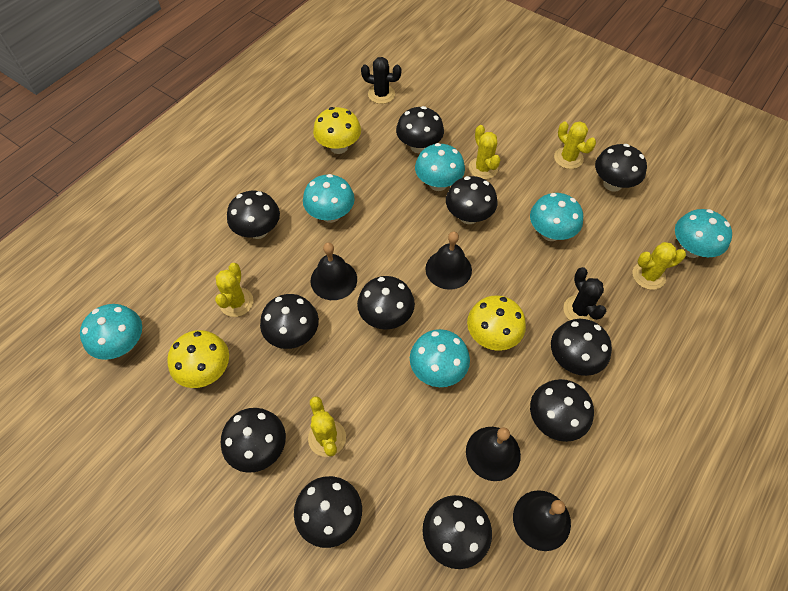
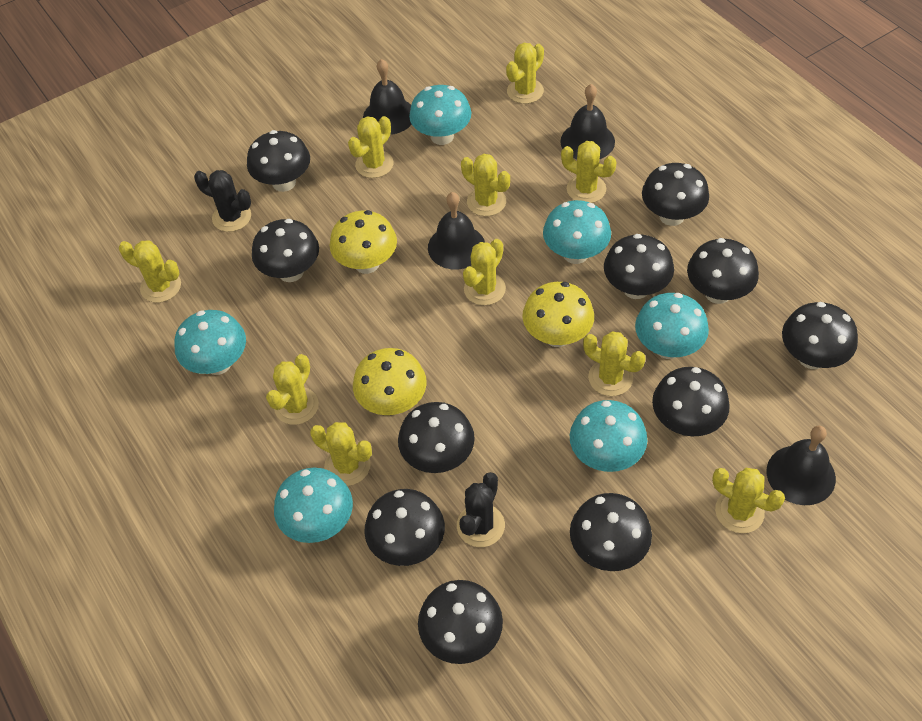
yellow cactus: 5 -> 10

